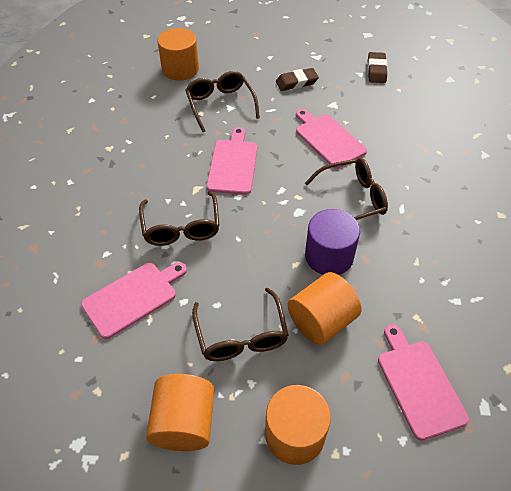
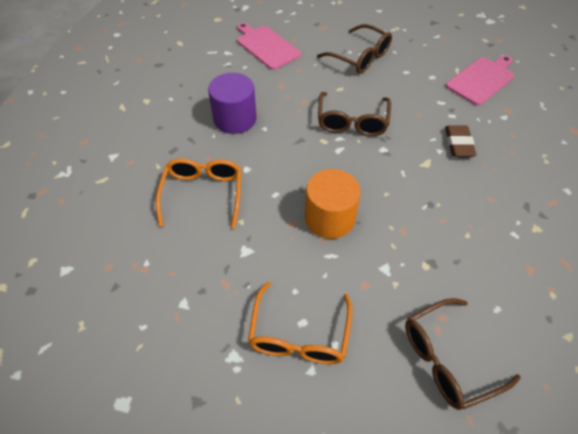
brown eraser: 2 -> 1
brown glasses: 4 -> 3
orange cylinder: 4 -> 1
orange glasses: 0 -> 2
pink cutting board: 4 -> 2

